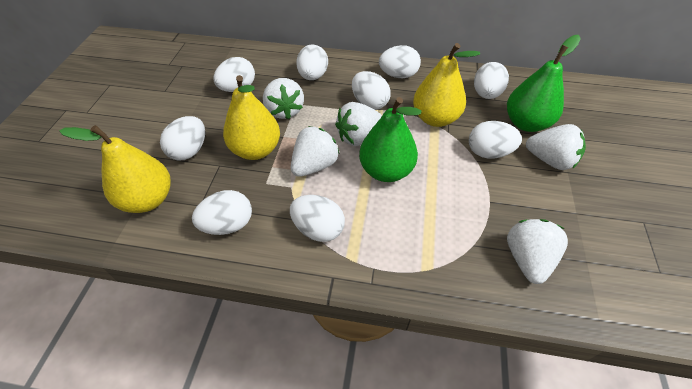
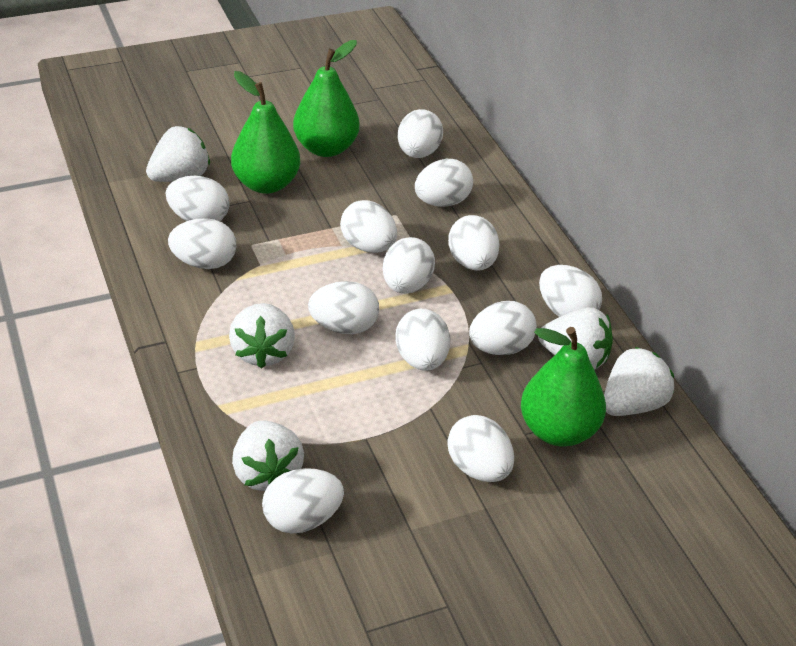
green pear: 2 -> 3
white egg: 9 -> 13
yellow pear: 3 -> 0

